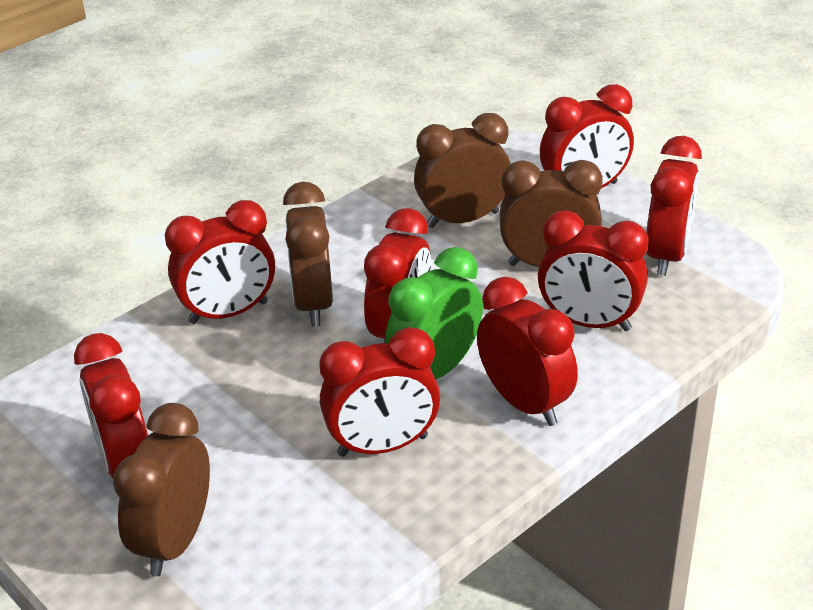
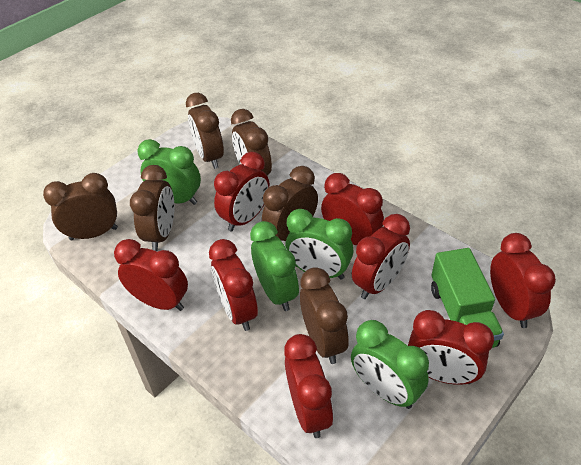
brown clock: 4 -> 6
green clock: 1 -> 4
green truck: 0 -> 1

